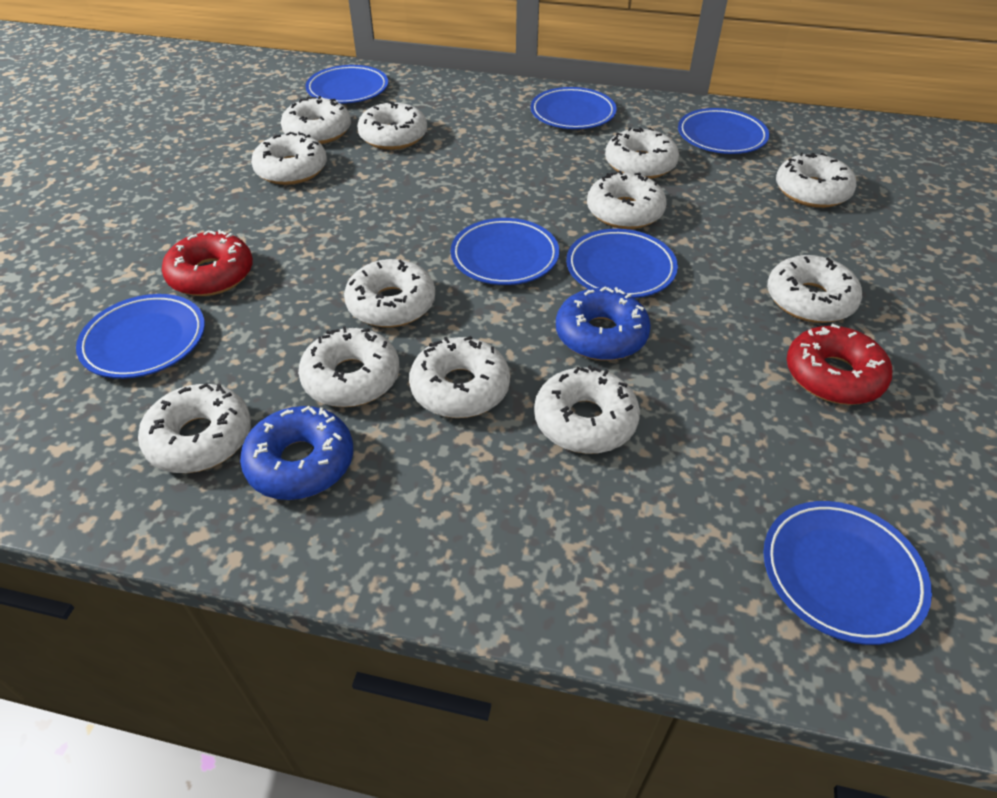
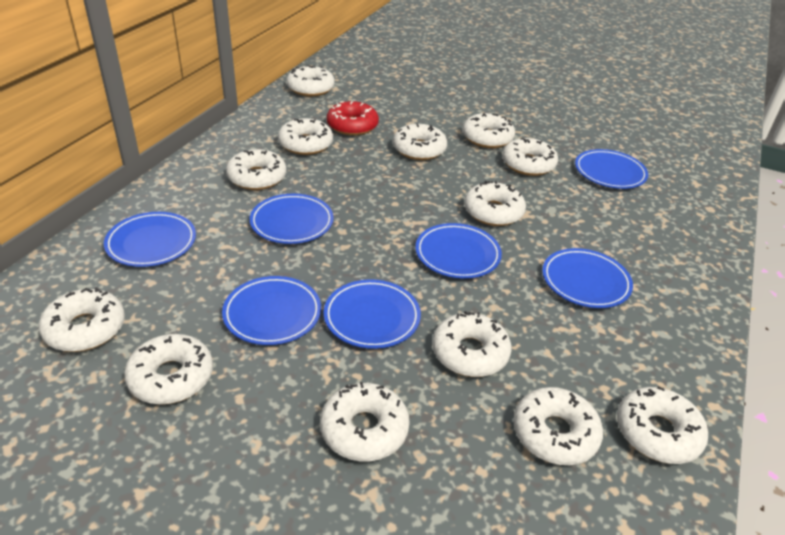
blue donut: 2 -> 0
red donut: 2 -> 1
white donut: 12 -> 13

